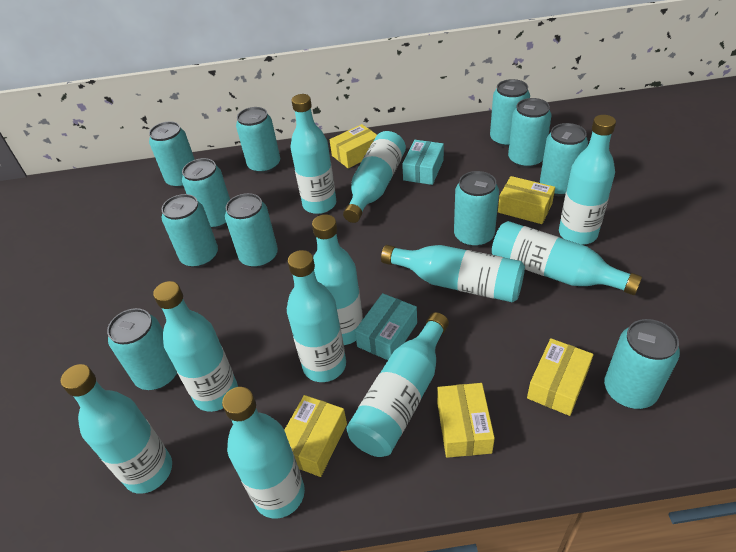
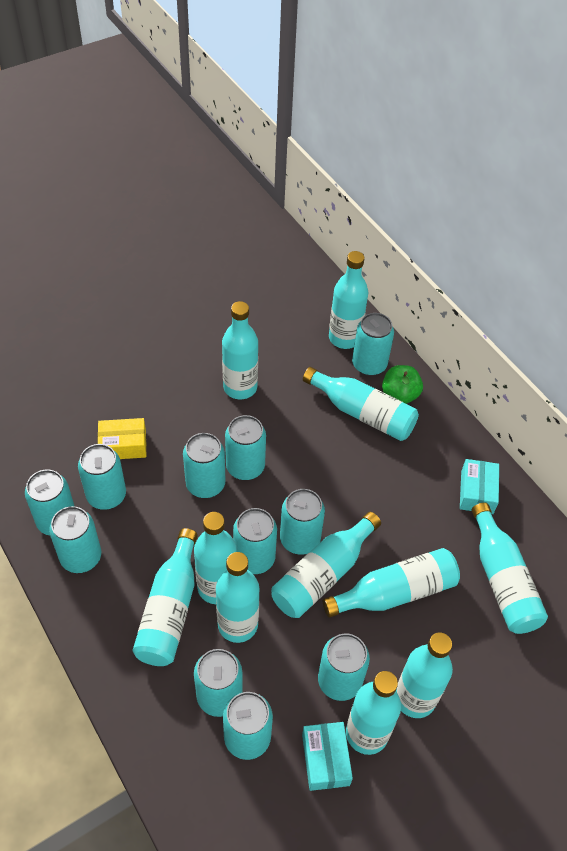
green apple: 0 -> 1
yellow box: 5 -> 1

